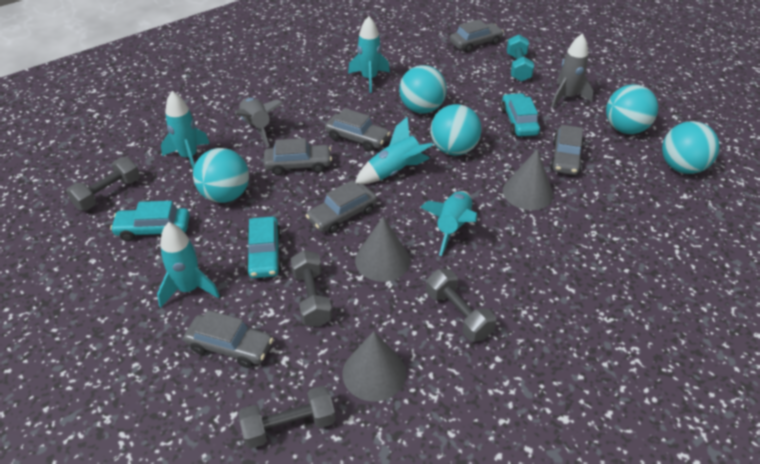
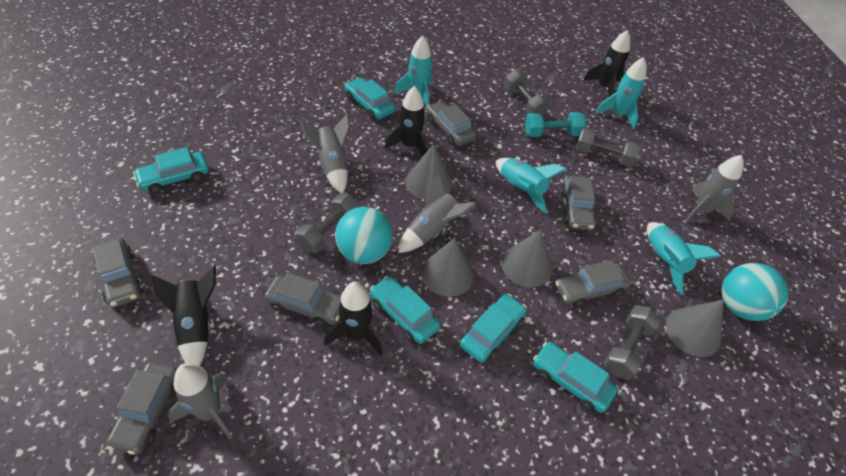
black rocket: 0 -> 4
grey cone: 3 -> 4
grey rocket: 2 -> 4
turquoise ball: 5 -> 2
turquoise car: 3 -> 5
turquoise rocket: 5 -> 4

